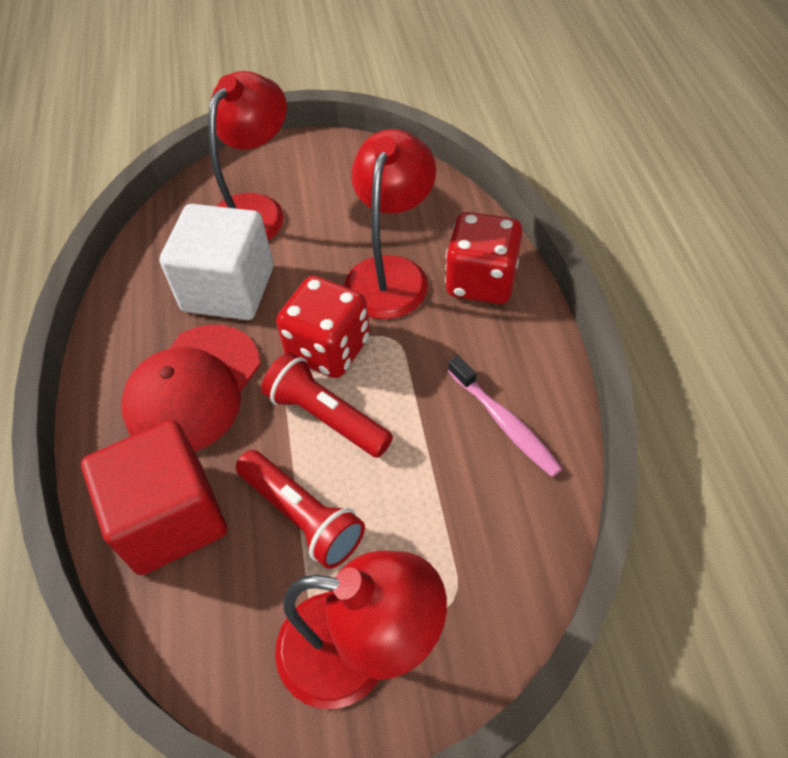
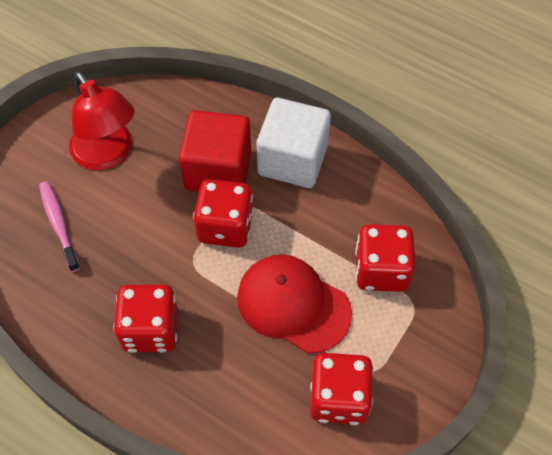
red dice: 2 -> 4
red flashlight: 2 -> 0
red lamp: 3 -> 1

